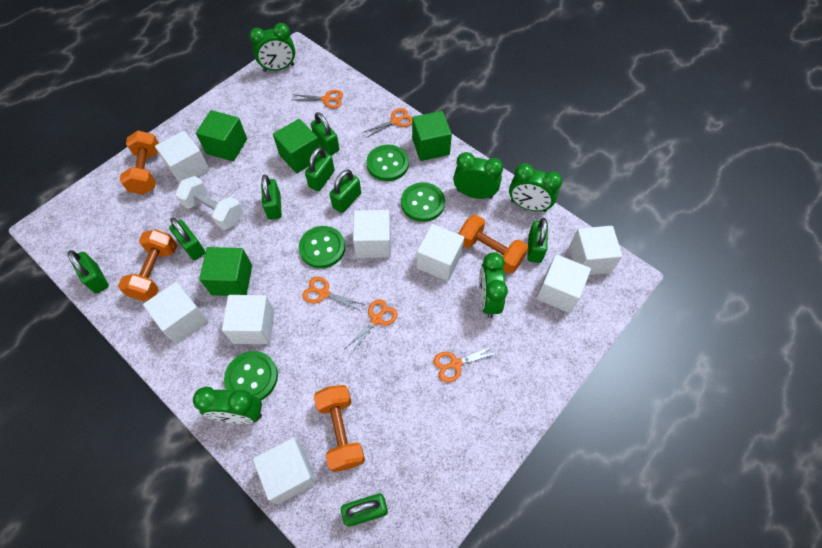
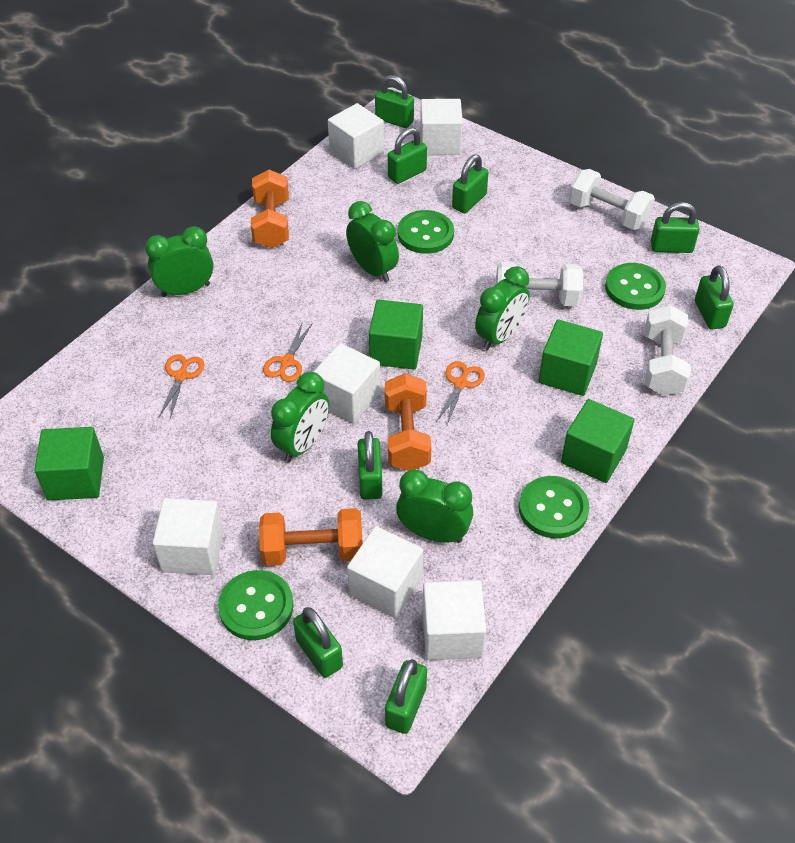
orange dumbbell: 4 -> 3
orange scissors: 5 -> 3
white cube: 8 -> 6
white dumbbell: 1 -> 3

